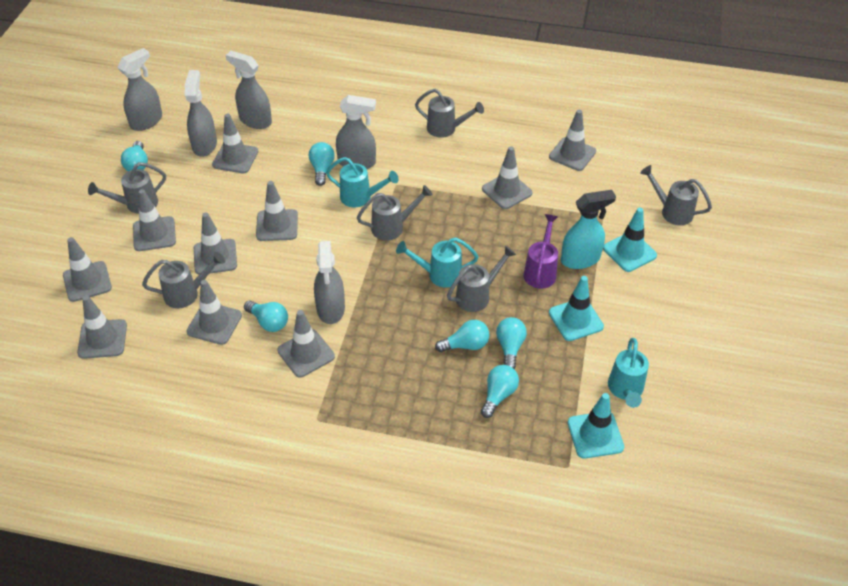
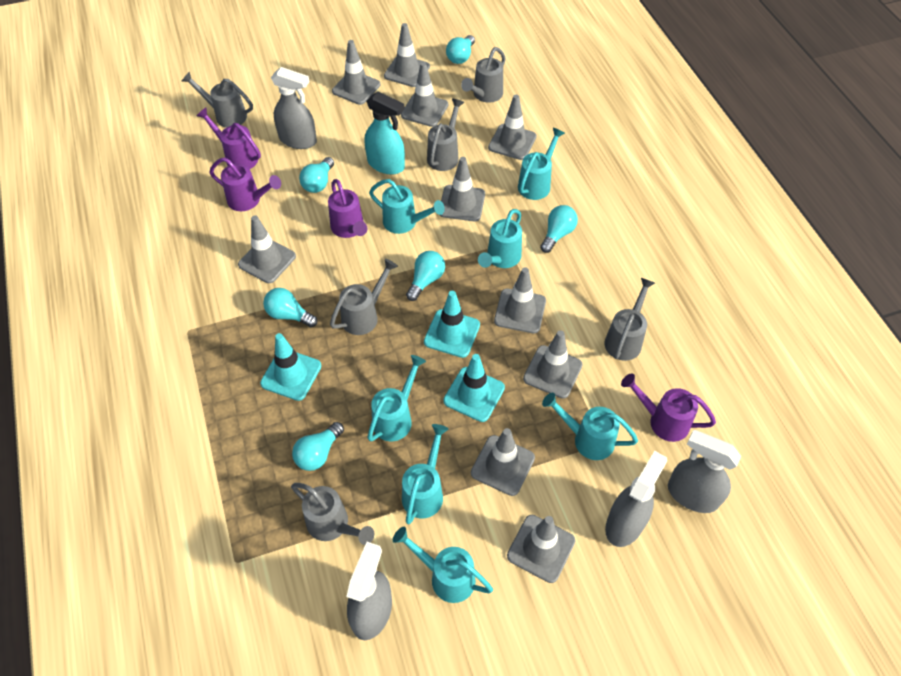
grey spray bottle: 5 -> 4
purple watering can: 1 -> 4
turquoise watering can: 3 -> 7

